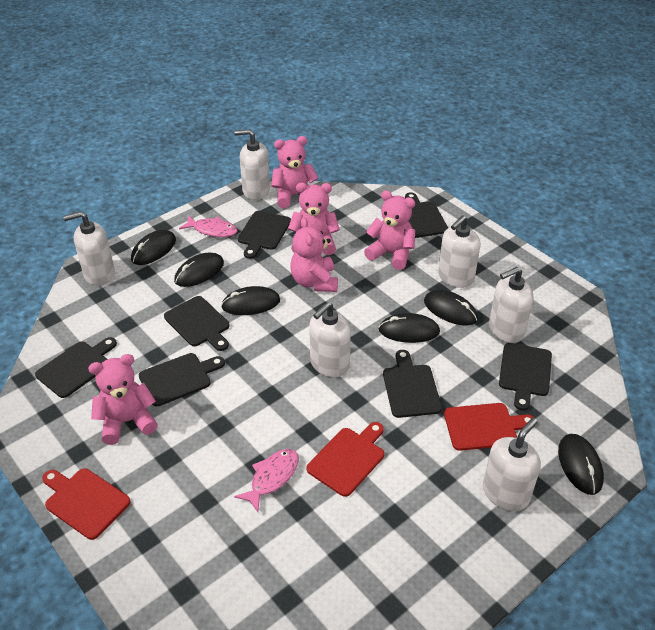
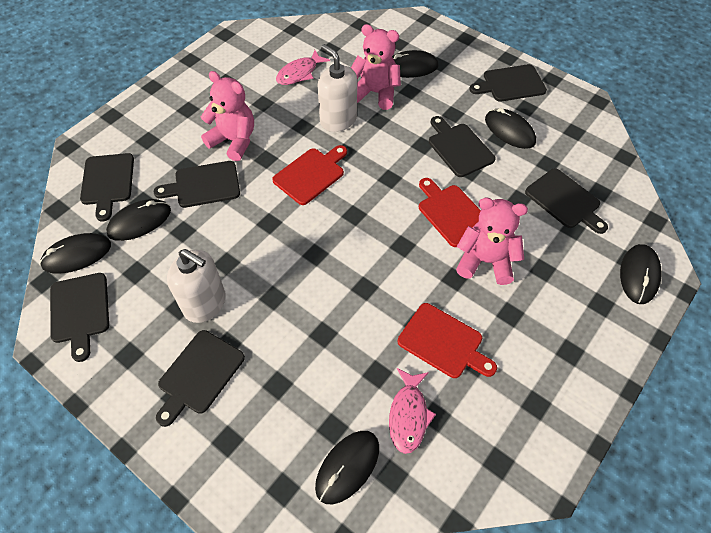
pink teddy bear: 5 -> 3
white soap dispenser: 6 -> 2

